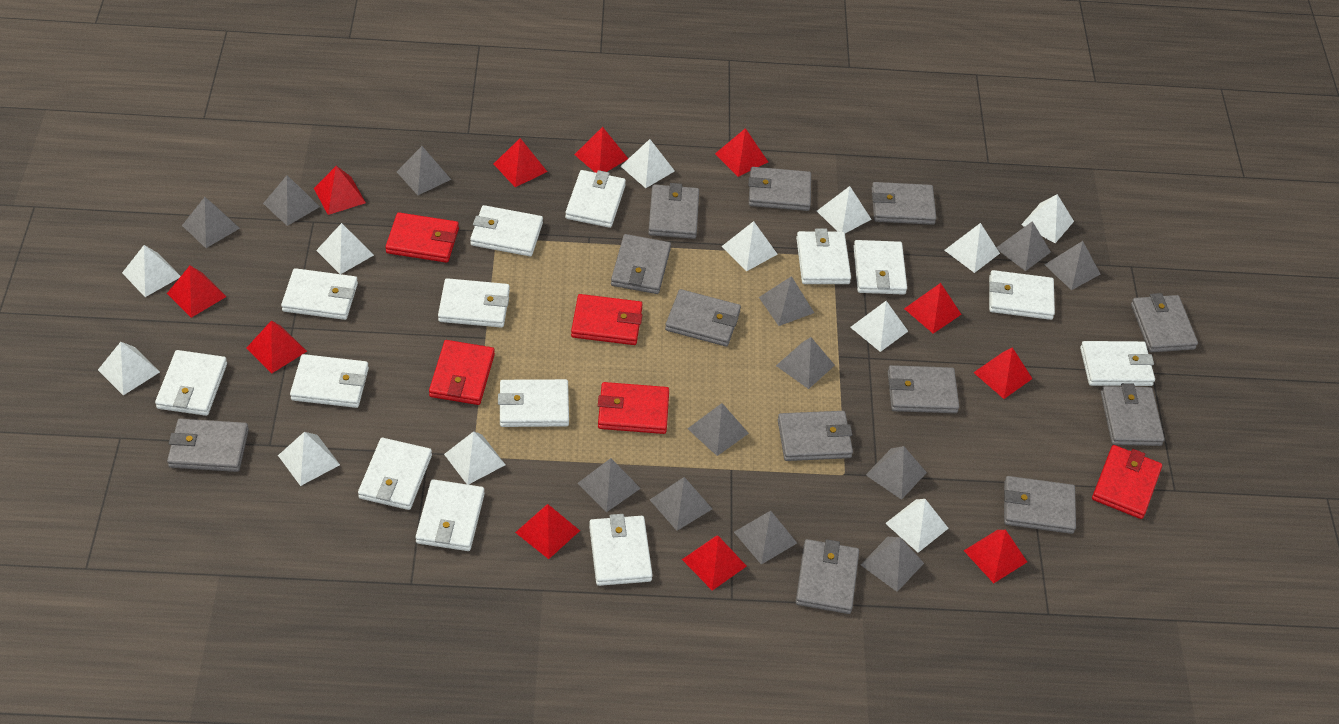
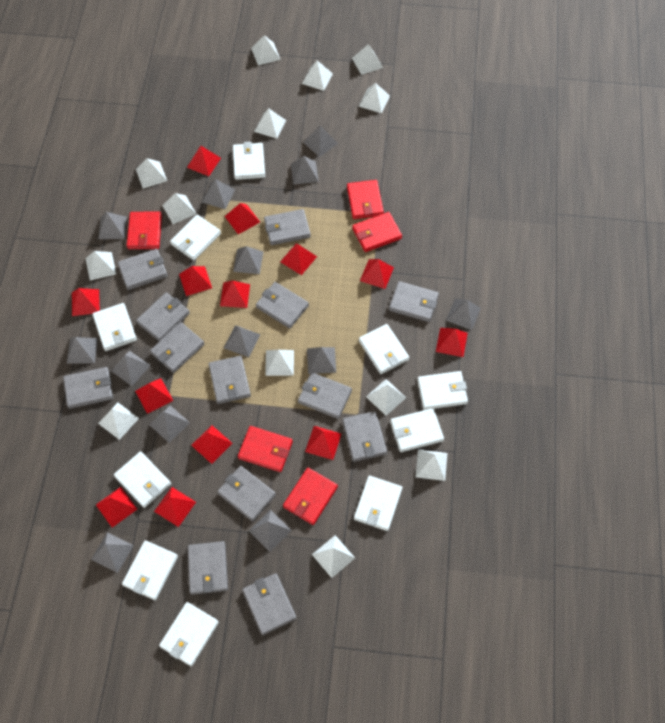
grey wallet: 12 -> 13
red pyramid: 11 -> 13
white pyramid: 12 -> 13
white wallet: 14 -> 10

